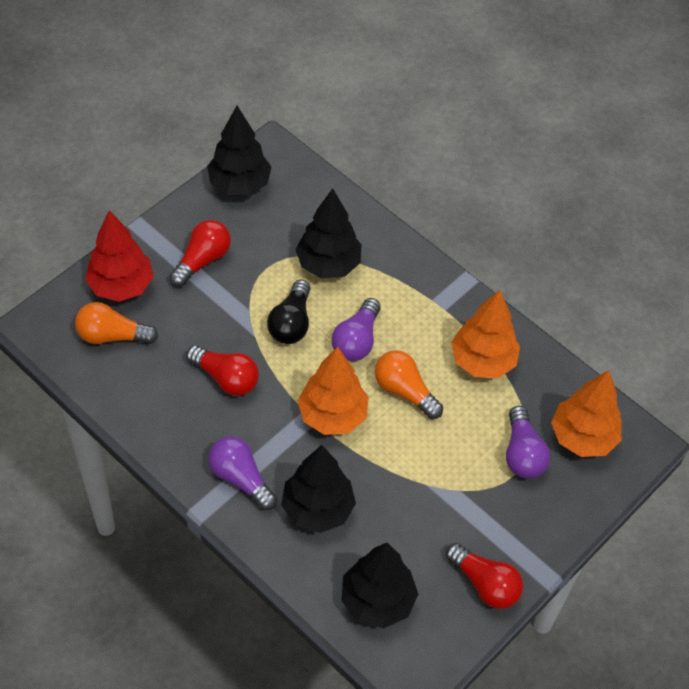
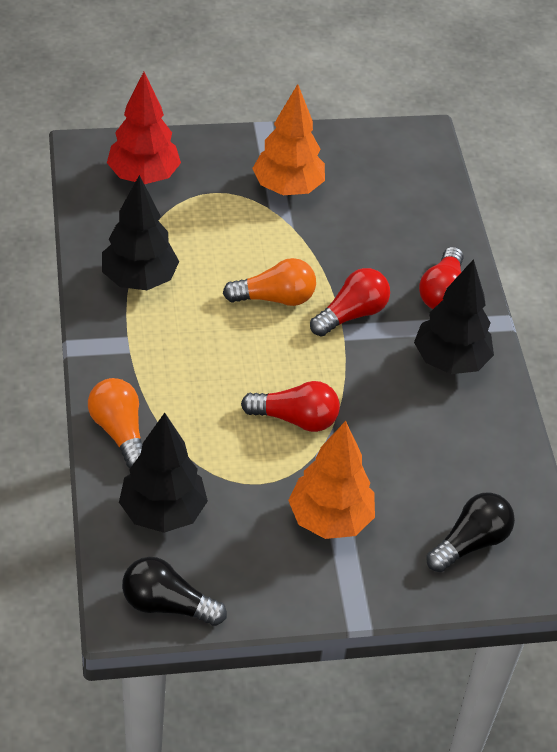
black light bulb: 1 -> 2
black tree: 4 -> 3
orange tree: 3 -> 2
purple light bulb: 3 -> 0

